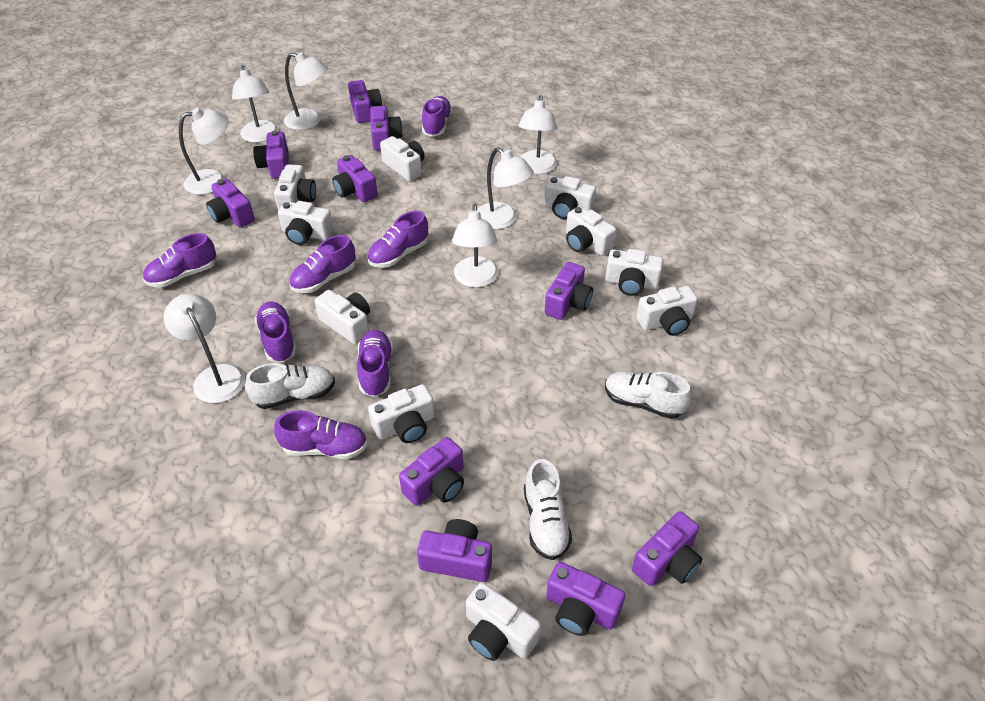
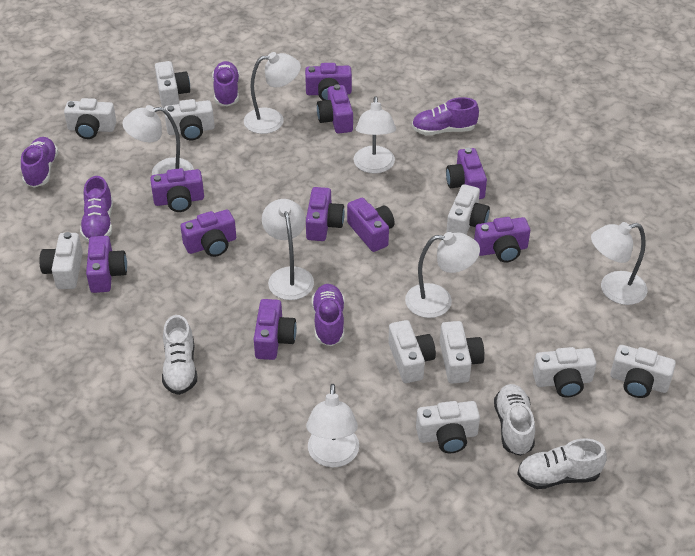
purple shoe: 7 -> 5

